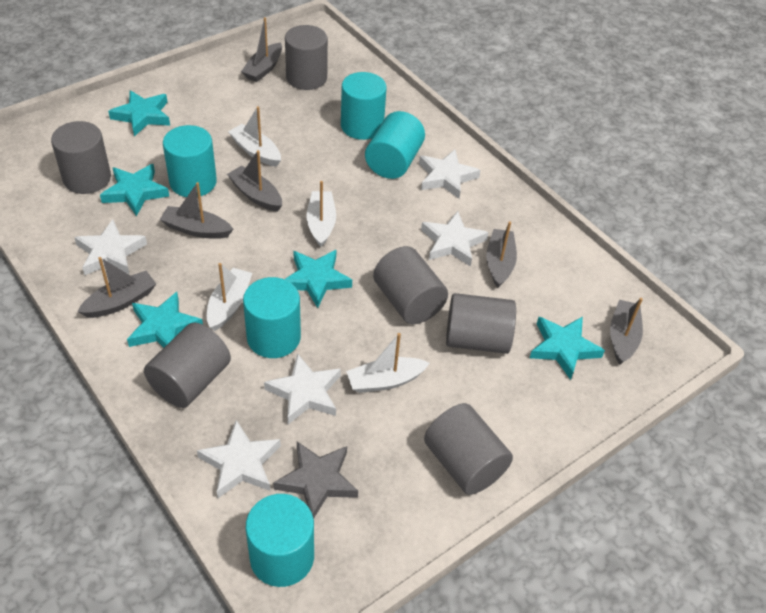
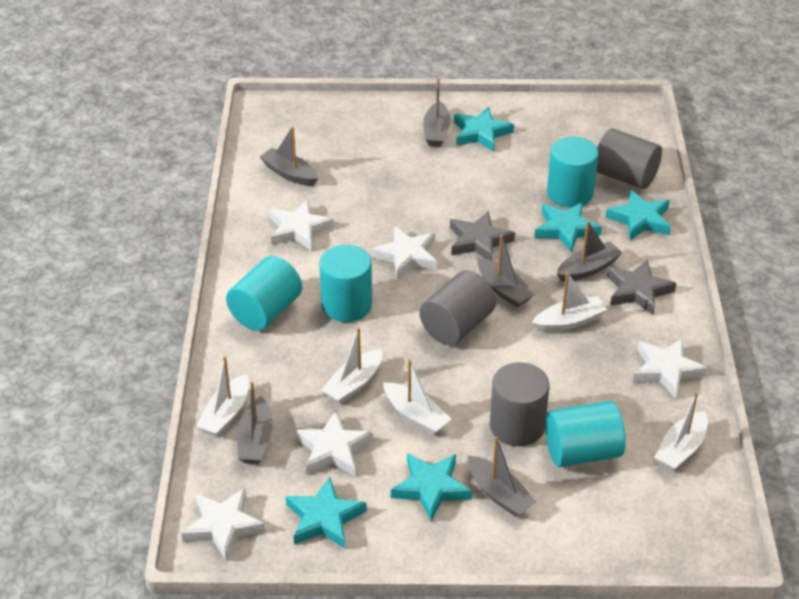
grey cylinder: 6 -> 3
grey star: 1 -> 2
turquoise cylinder: 5 -> 4
white boat: 4 -> 5

